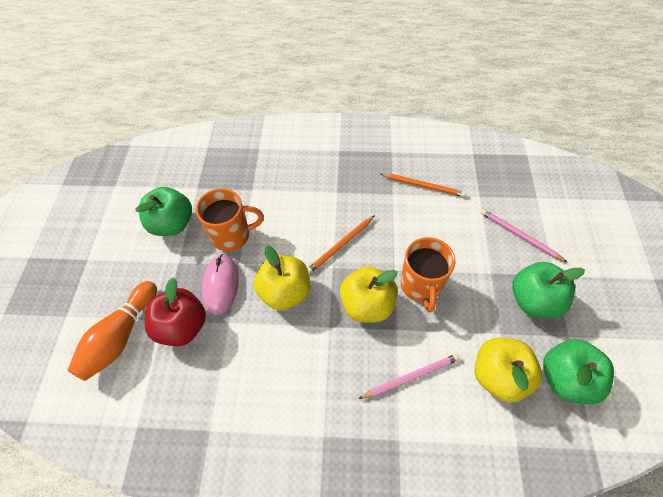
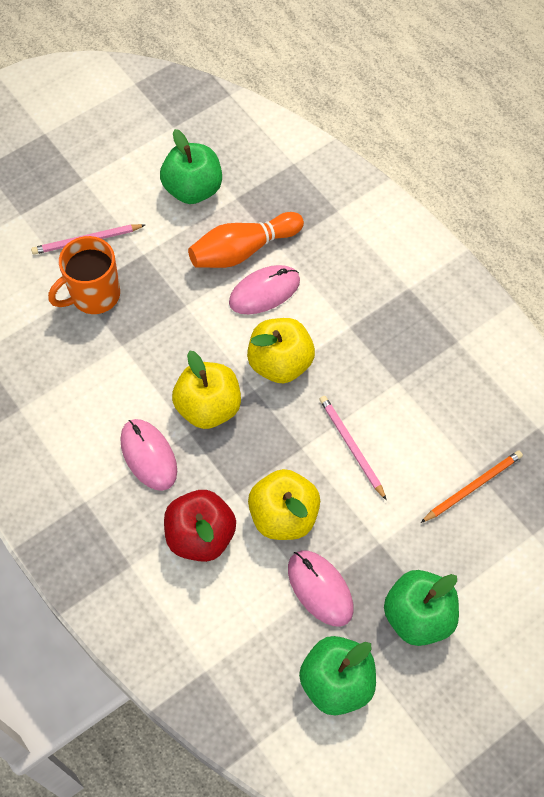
orange mug: 2 -> 1
orange pencil: 2 -> 1
pink mouse: 1 -> 3

